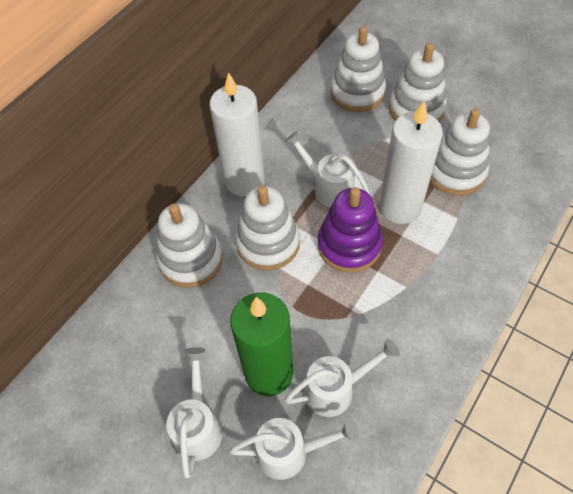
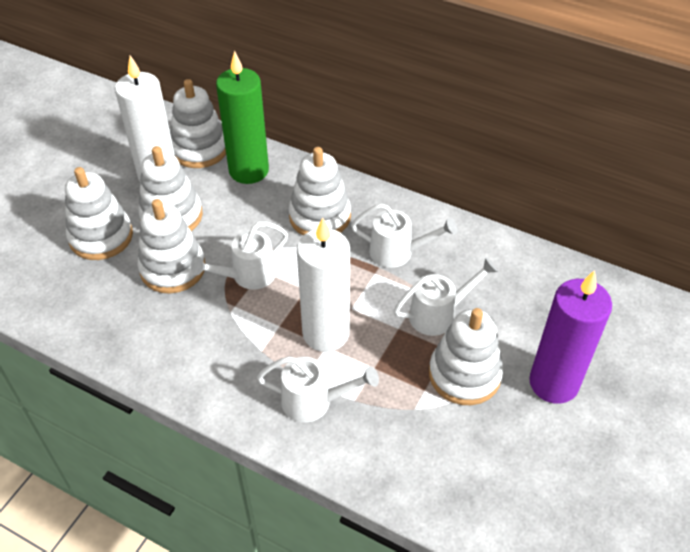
purple candle: 0 -> 1
purple stacking toy: 1 -> 0
white stacking toy: 5 -> 6

